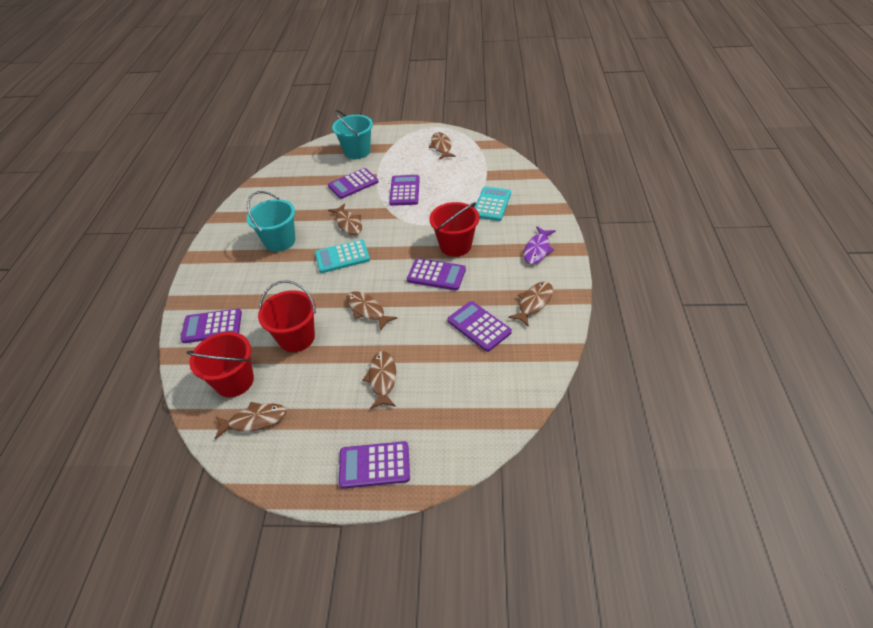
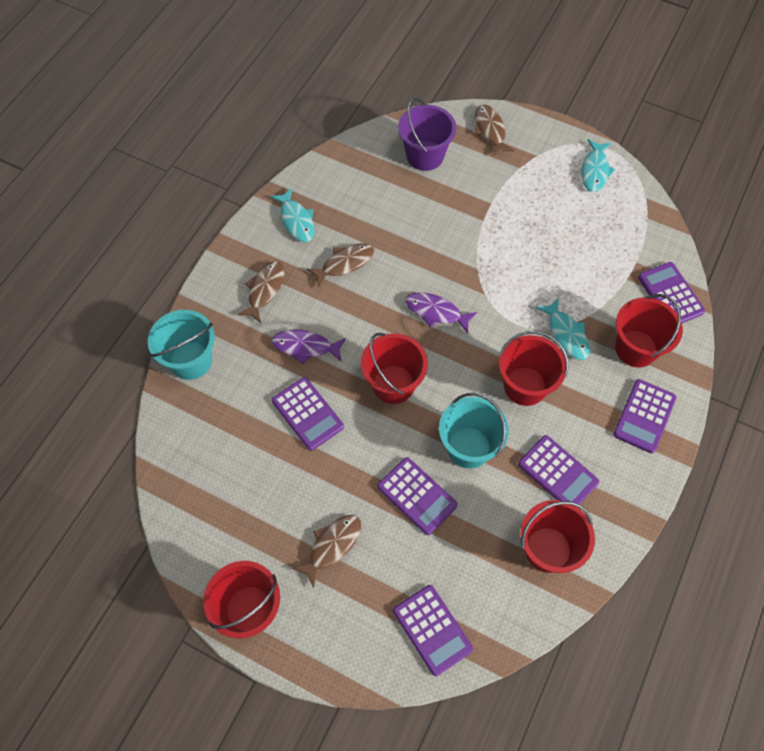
brown fish: 6 -> 4
purple bucket: 0 -> 1
purple fish: 1 -> 2
red bucket: 3 -> 5
turquoise calculator: 2 -> 0
turquoise fish: 0 -> 3

